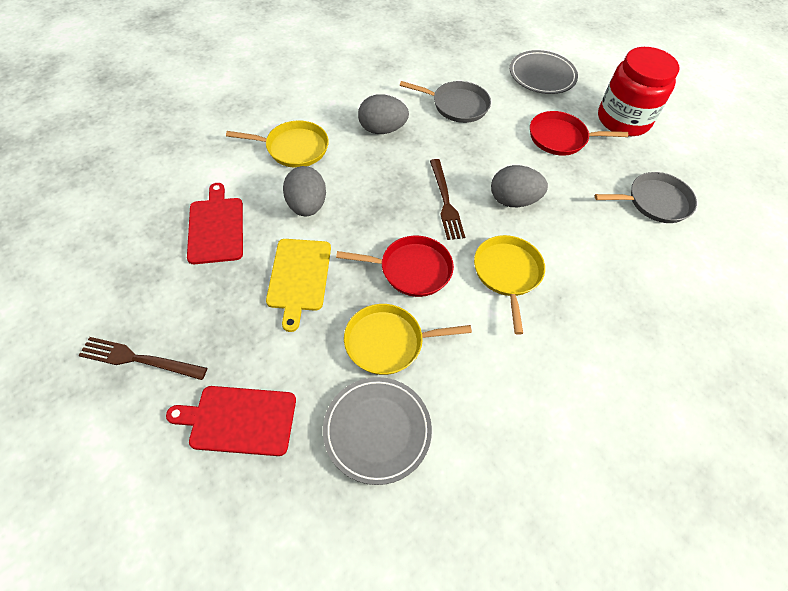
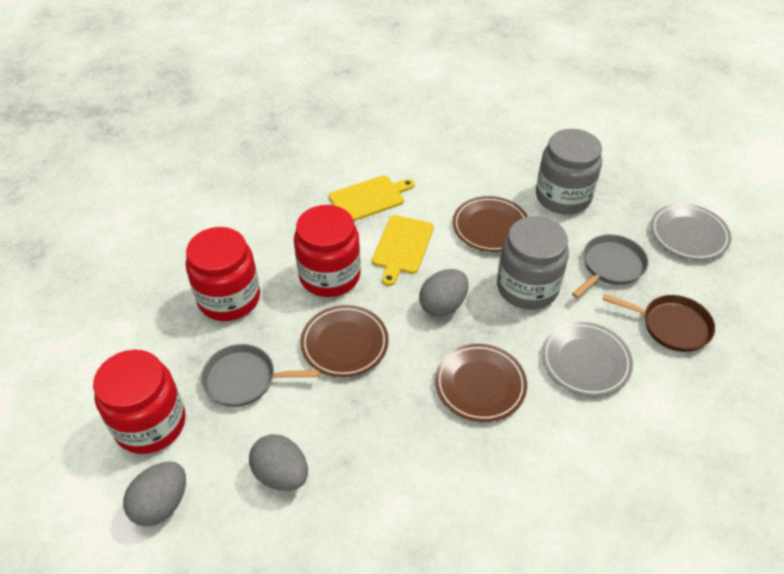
brown fork: 2 -> 0
brown pan: 0 -> 1
brown plate: 0 -> 3
grey jar: 0 -> 2
red cutting board: 2 -> 0
red jar: 1 -> 3
red pan: 2 -> 0
yellow cutting board: 1 -> 2
yellow pan: 3 -> 0

